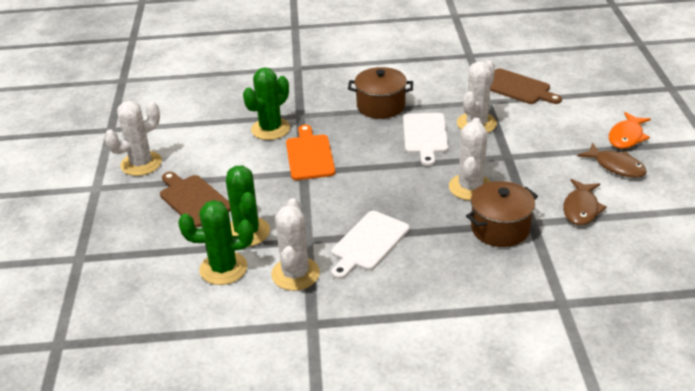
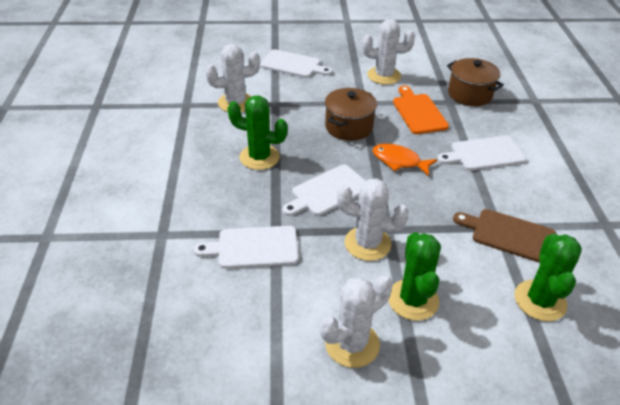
brown cutting board: 2 -> 1
brown fish: 2 -> 0
white cutting board: 2 -> 4

